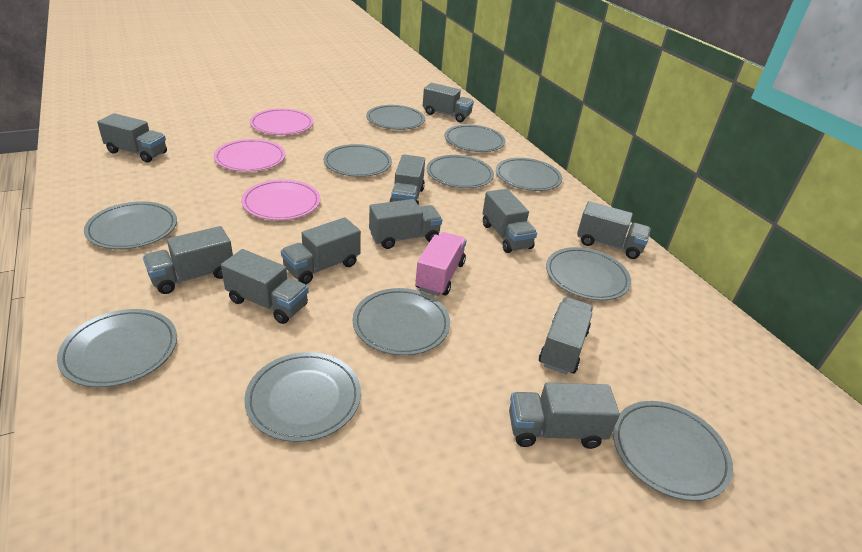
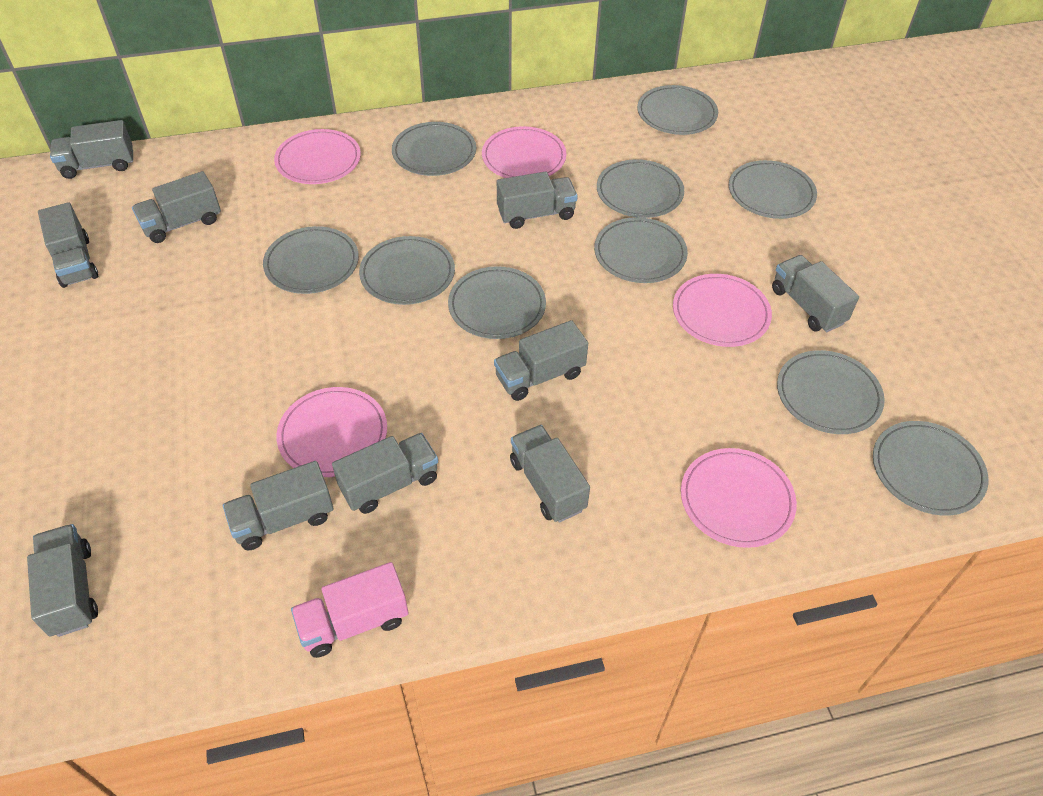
grey plate: 11 -> 10
grey truck: 11 -> 10
pink plate: 3 -> 5

